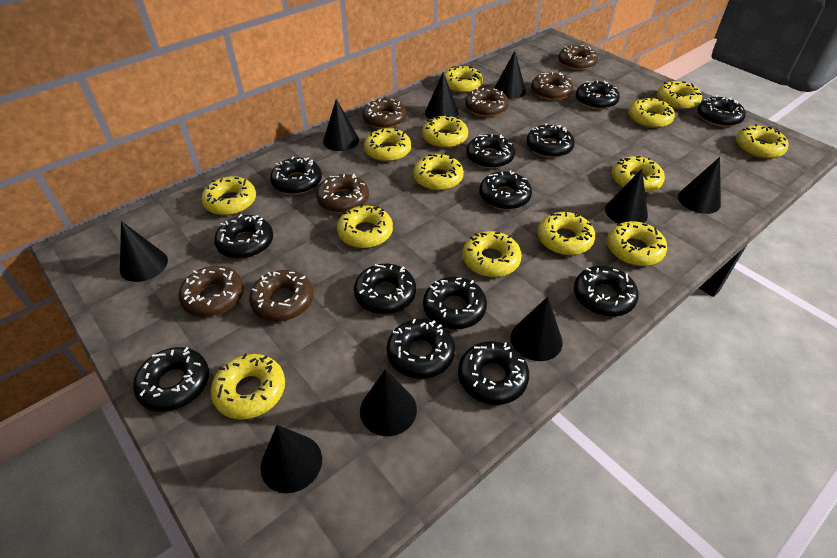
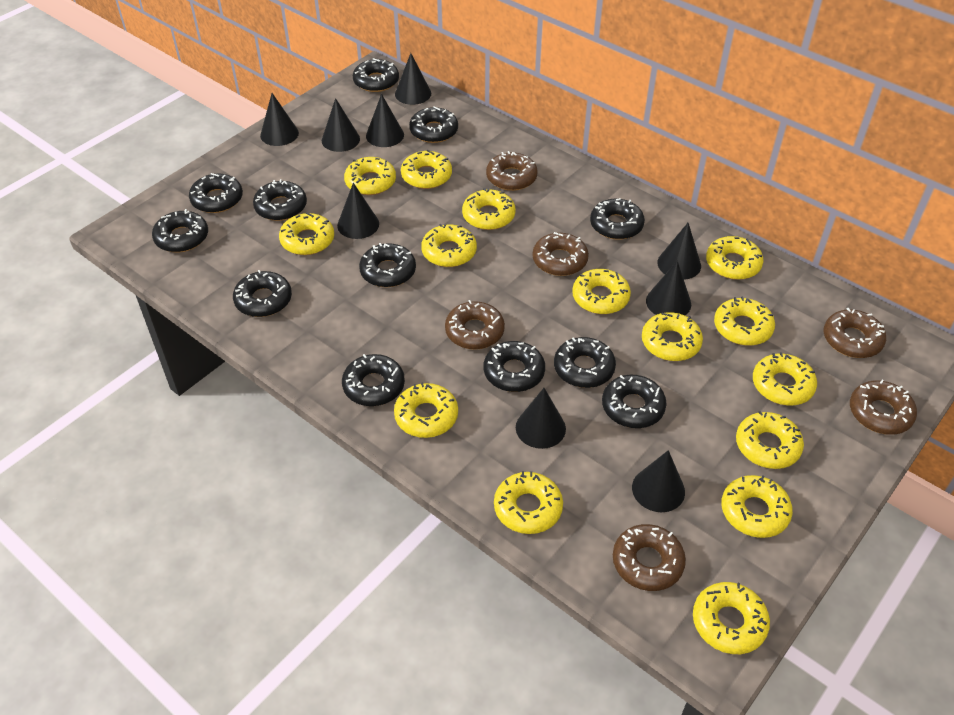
black donut: 13 -> 12
brown donut: 7 -> 6
yellow donut: 14 -> 15

